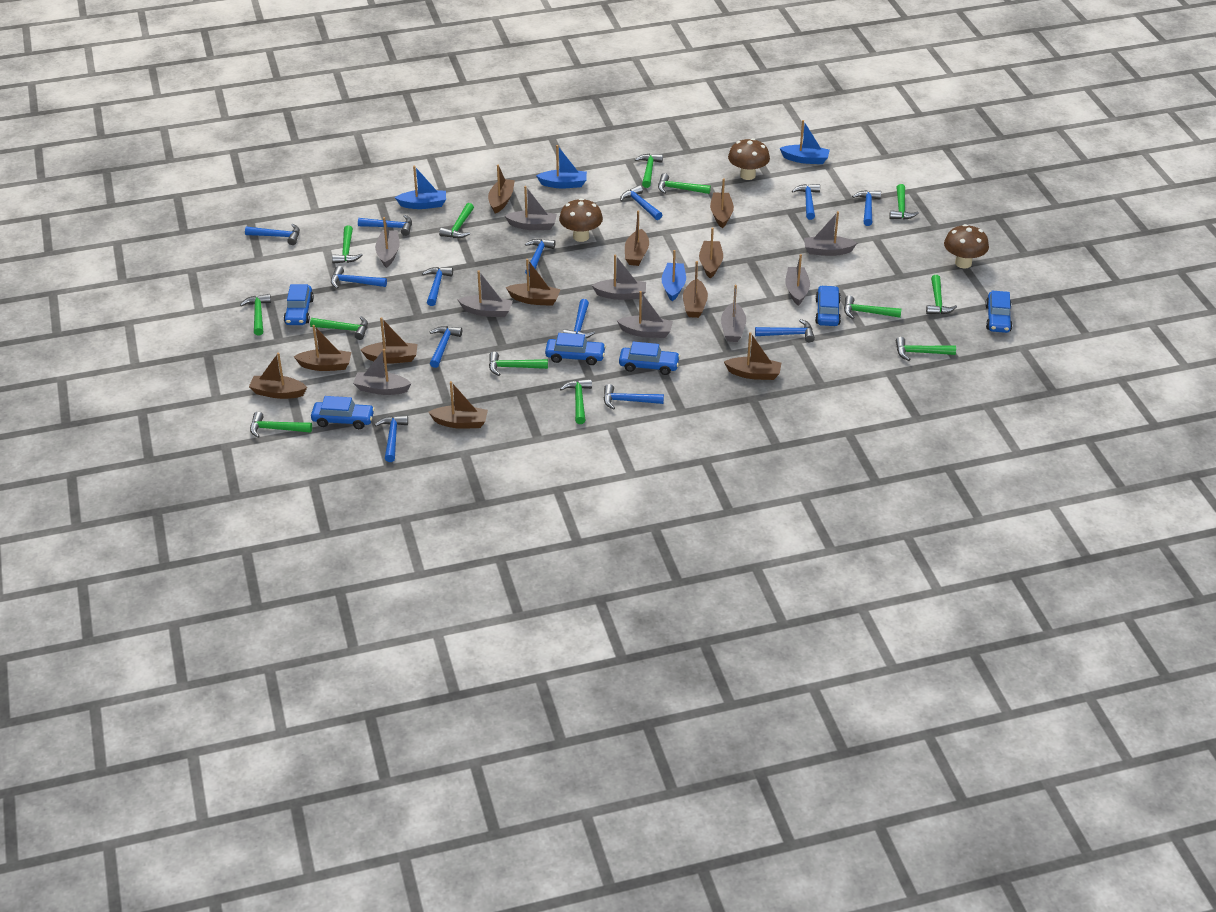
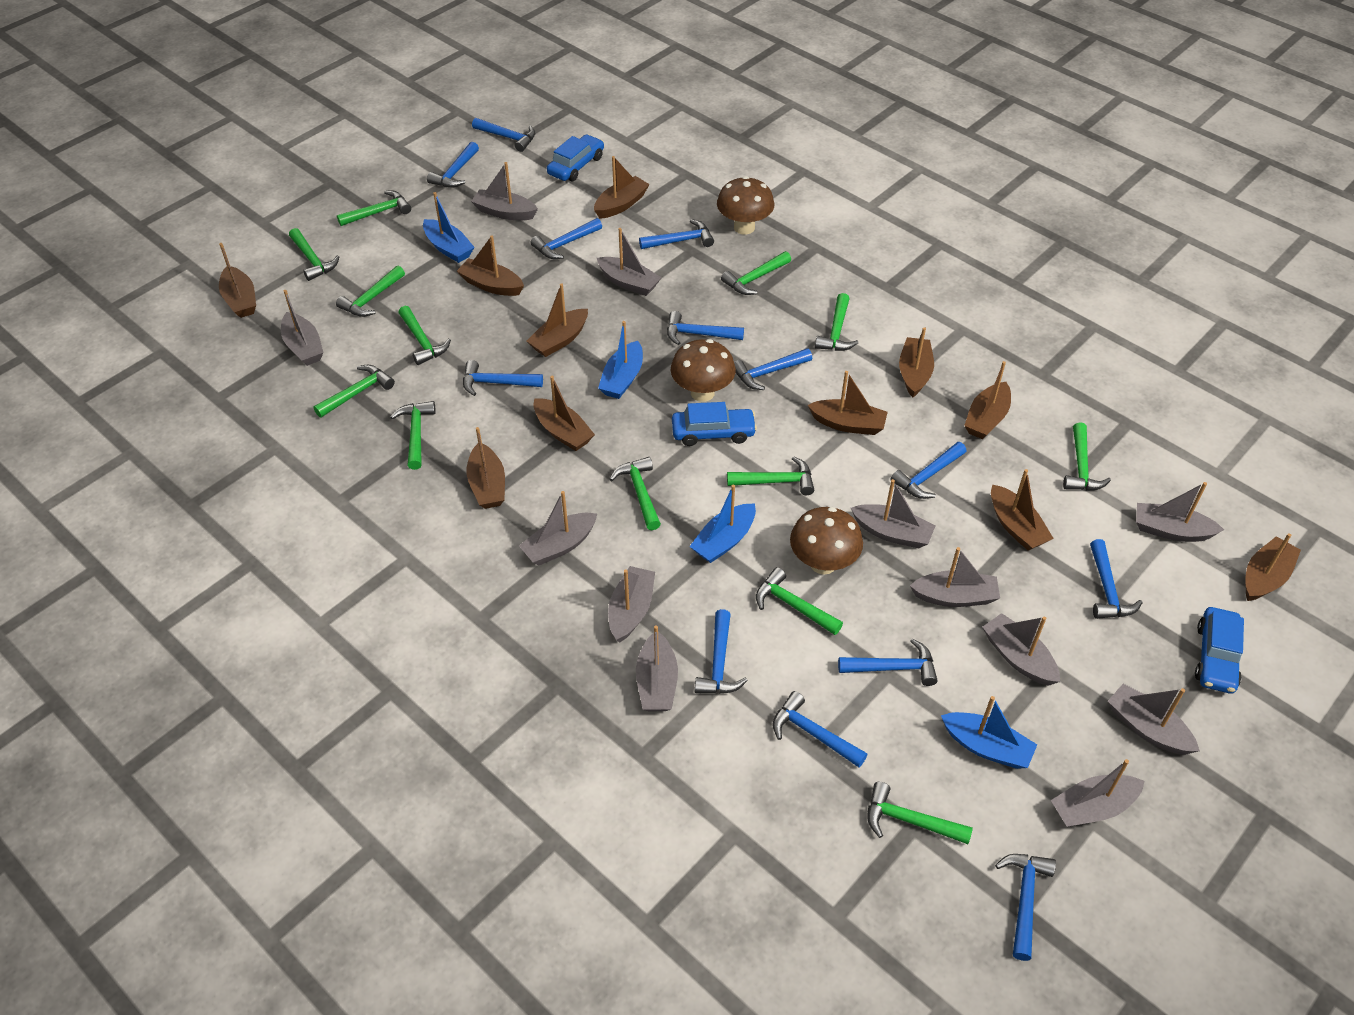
blue car: 6 -> 3
grey boat: 9 -> 12

